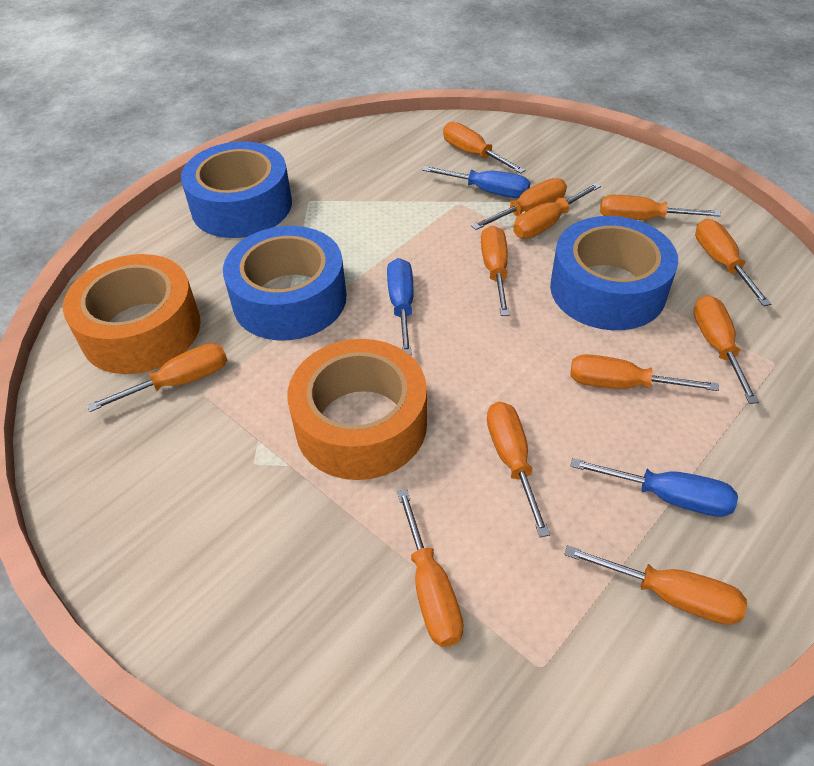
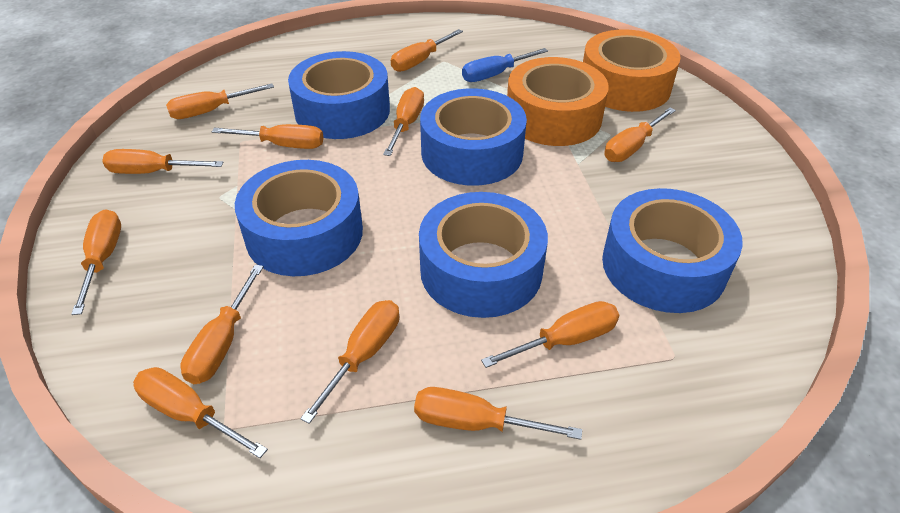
blue screwdriver: 3 -> 1
blue tape: 3 -> 5

